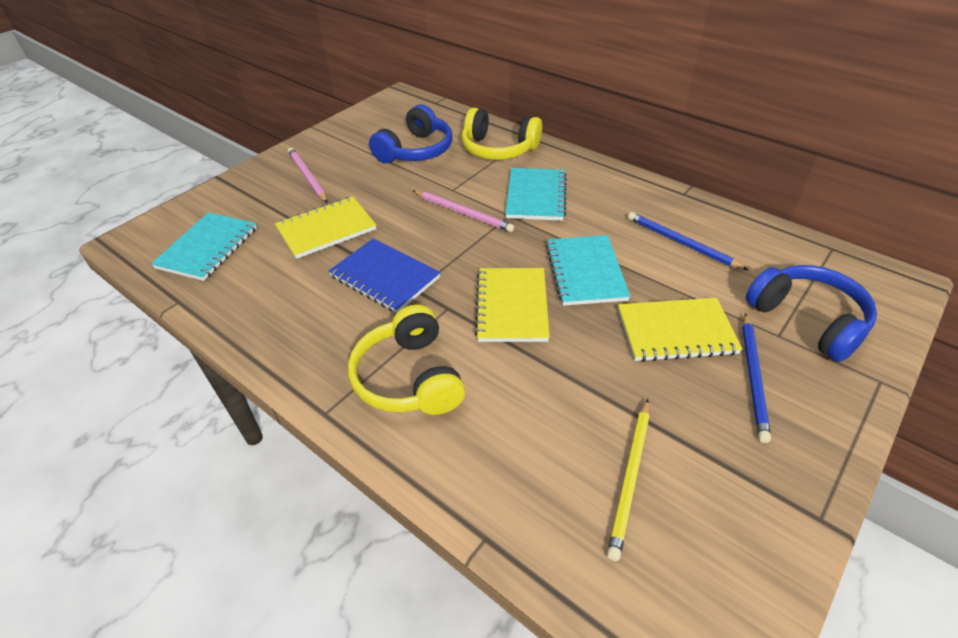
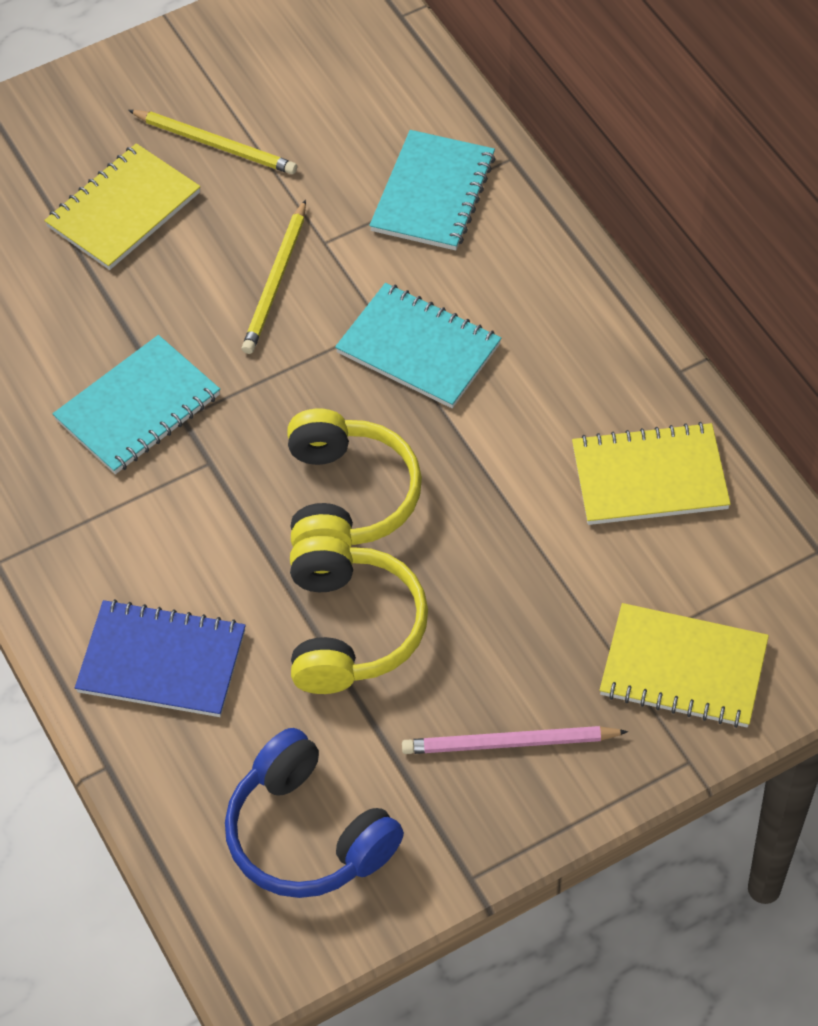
blue headphones: 2 -> 1
blue pencil: 2 -> 0
pink pencil: 2 -> 1
yellow pencil: 1 -> 2

